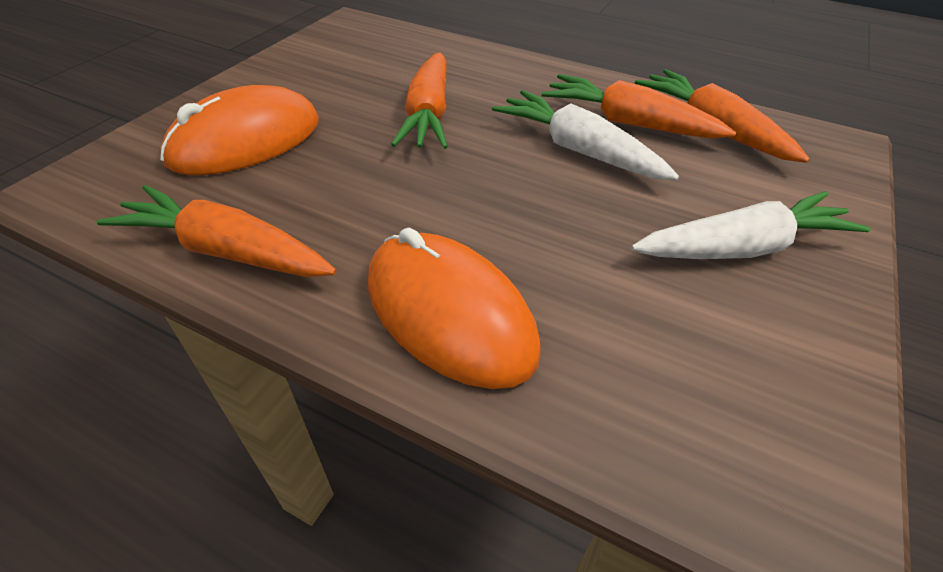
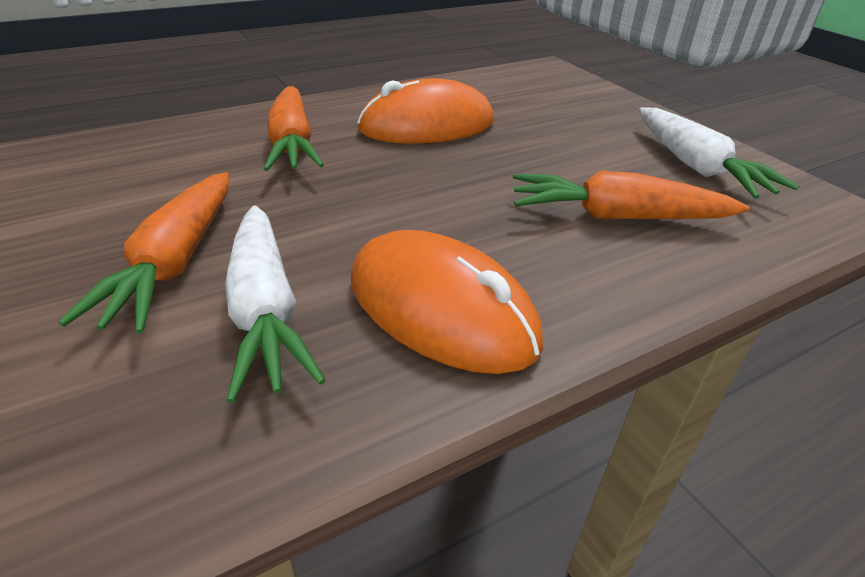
orange carrot: 4 -> 3

